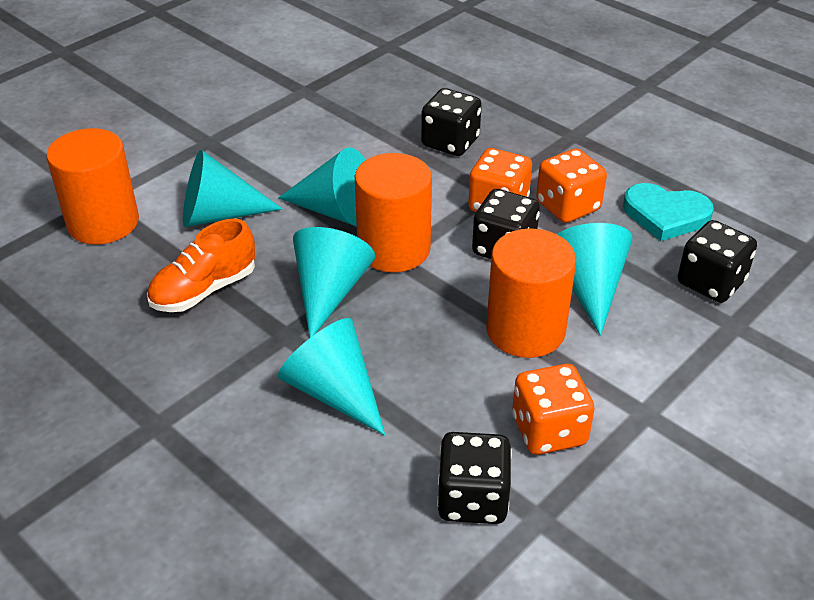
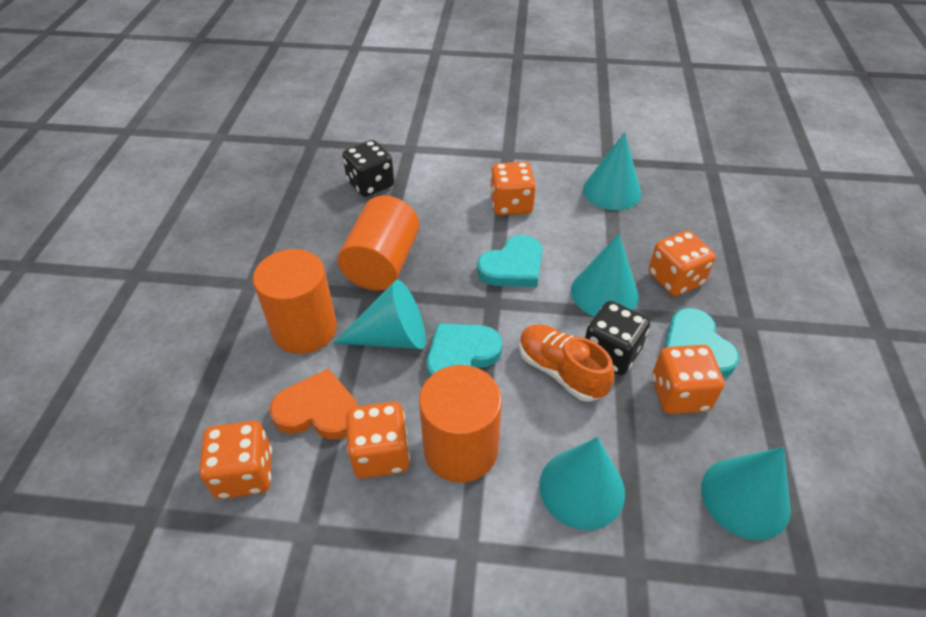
black dice: 4 -> 2
orange dice: 3 -> 5
orange heart: 0 -> 1
turquoise heart: 1 -> 3

